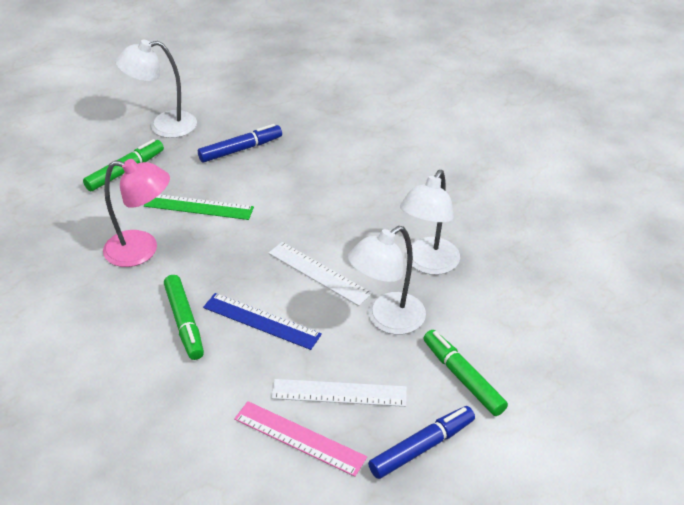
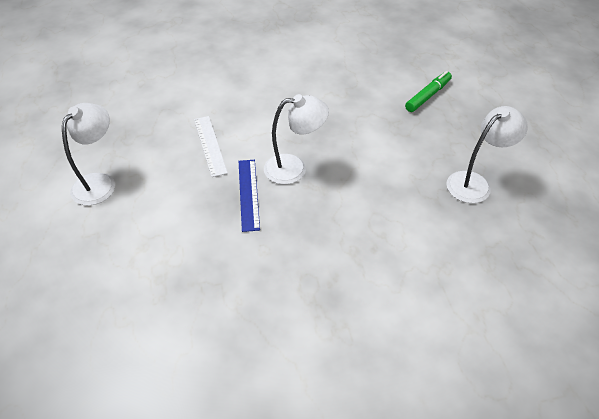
blue marker: 2 -> 0
green marker: 3 -> 1
green ruler: 1 -> 0
pink lamp: 1 -> 0
pink ruler: 1 -> 0
white ruler: 2 -> 1

